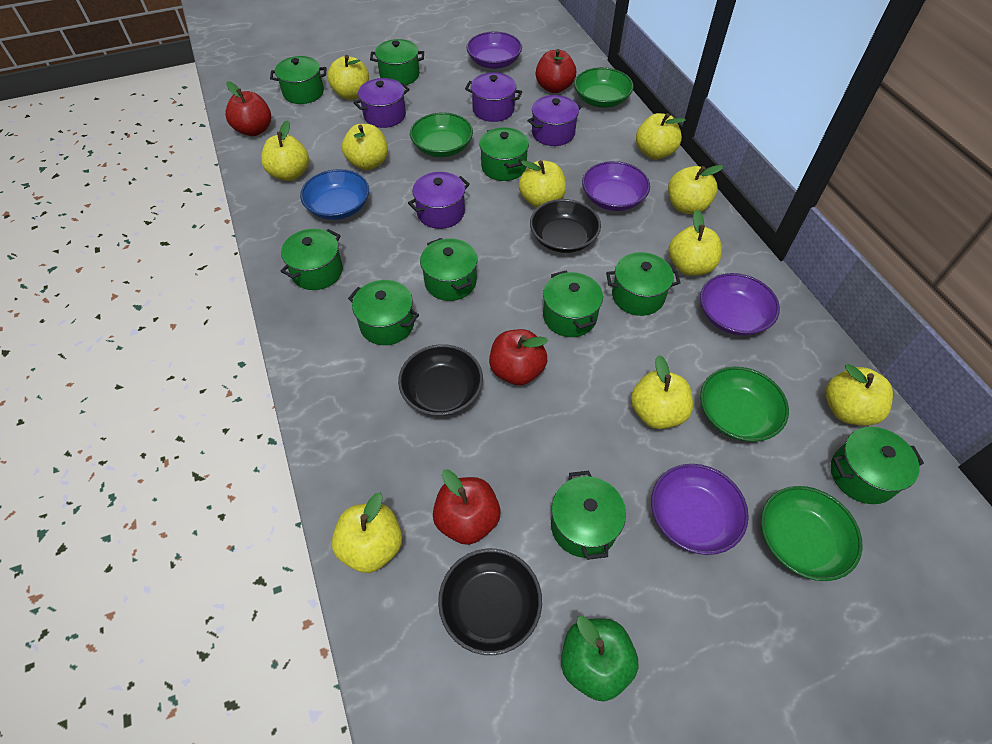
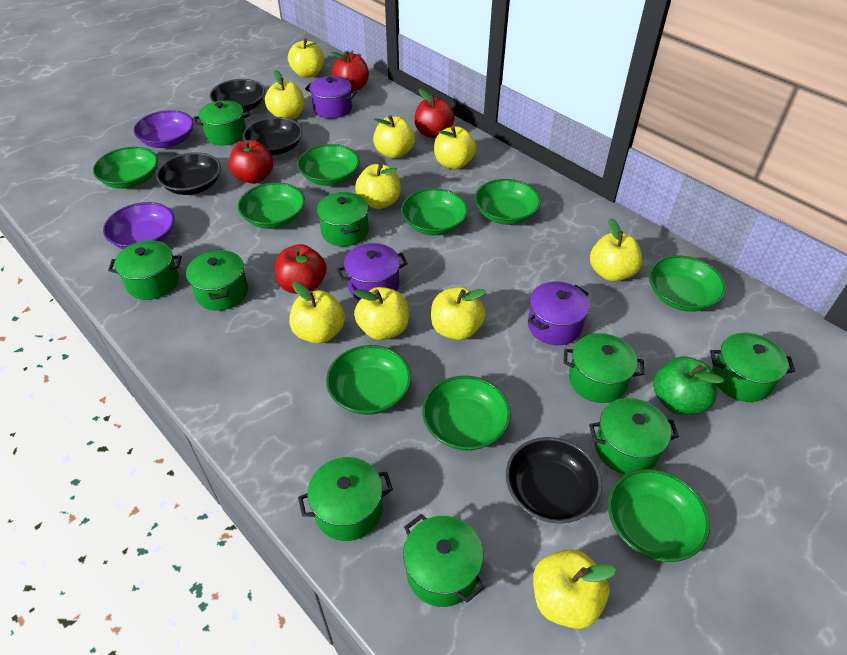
black bowl: 3 -> 4
blue bowl: 1 -> 0
green bowl: 4 -> 9
green pot: 10 -> 9
purple bowl: 4 -> 2
purple pot: 4 -> 3

